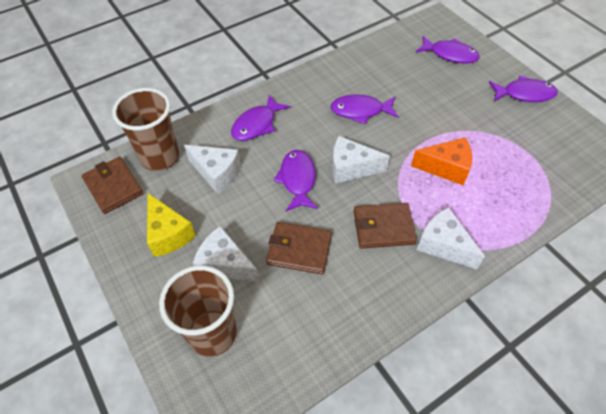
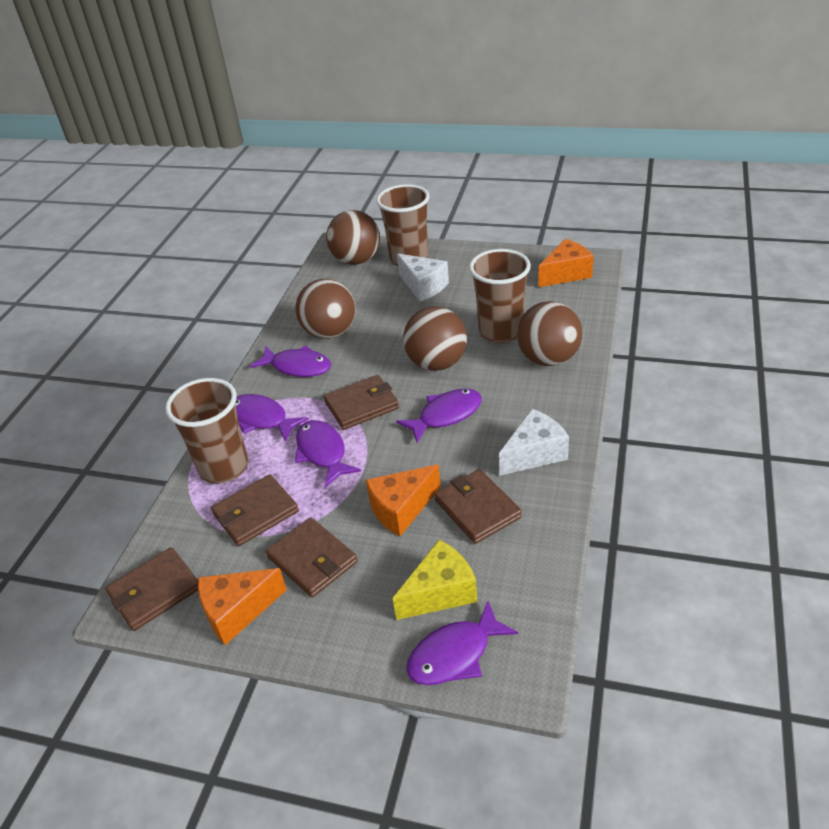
brown ball: 0 -> 4
brown cup: 2 -> 3
brown wallet: 3 -> 5
orange cheese: 1 -> 3
white cheese: 4 -> 2

